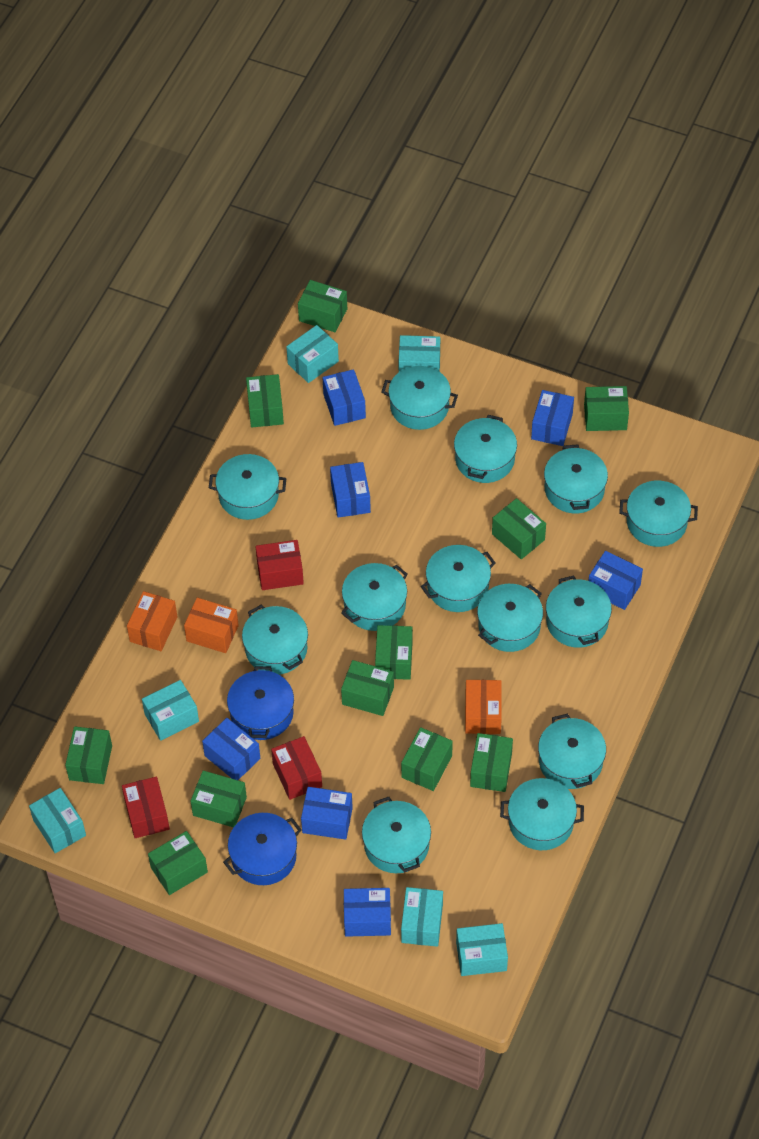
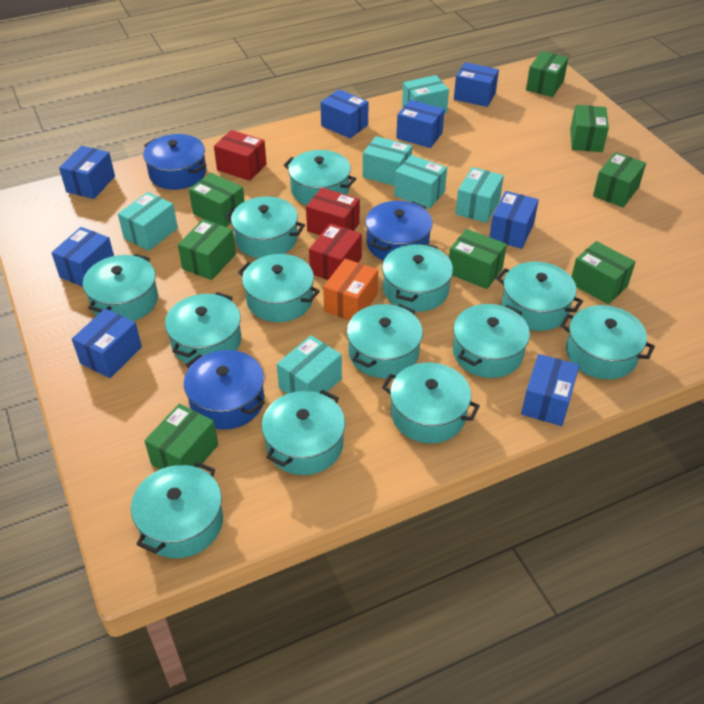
blue box: 7 -> 8
blue pot: 2 -> 3
green box: 11 -> 8
orange box: 3 -> 1

